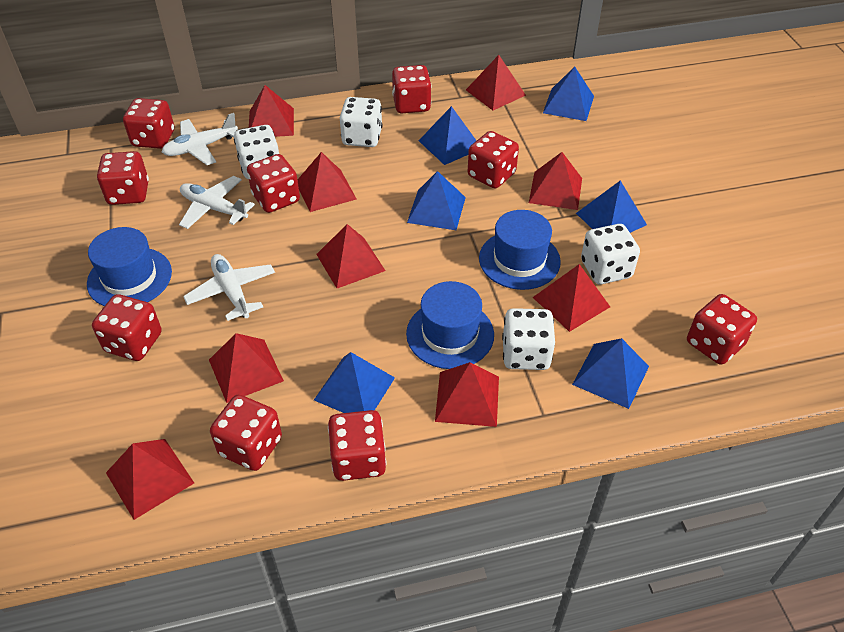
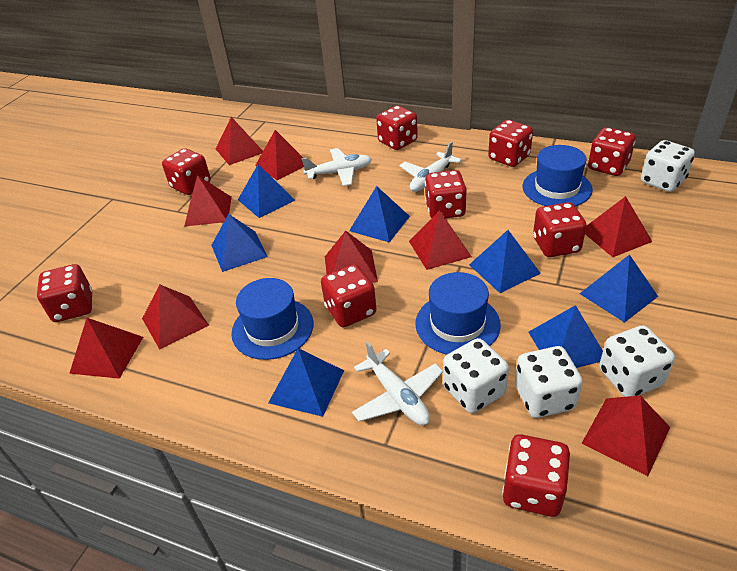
blue pyramid: 6 -> 7

